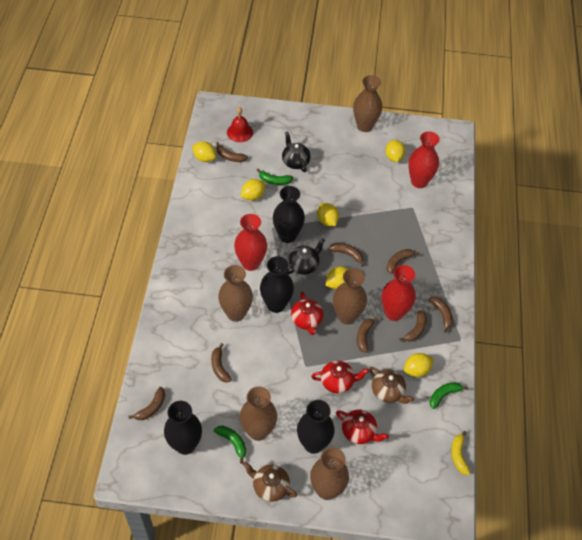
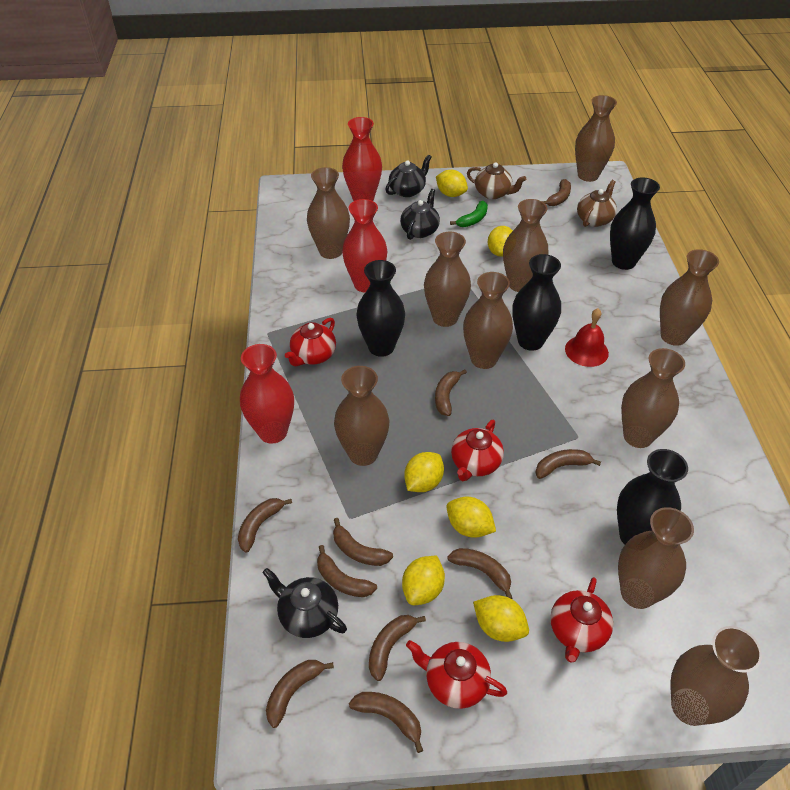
black teapot: 2 -> 3
brown banana: 8 -> 10
brown vase: 5 -> 10
green banana: 3 -> 1
red teapot: 3 -> 4
yellow banana: 1 -> 0

